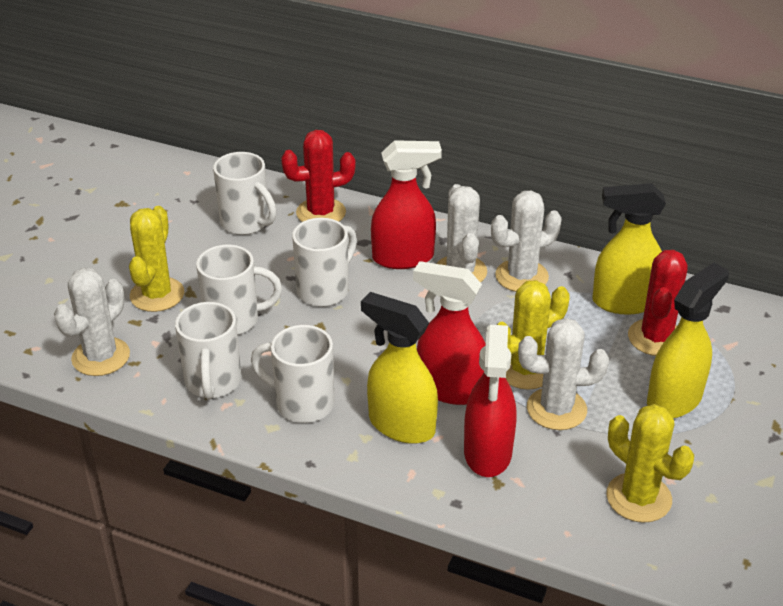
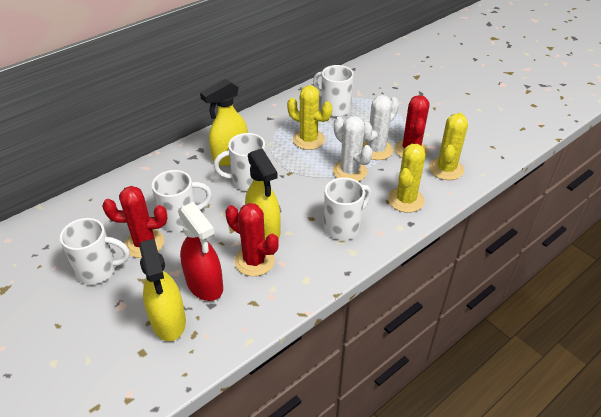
red cactus: 2 -> 3
red spray bottle: 3 -> 1
white cactus: 4 -> 2

